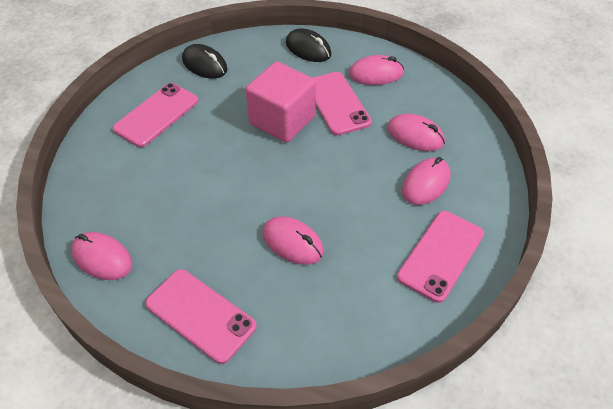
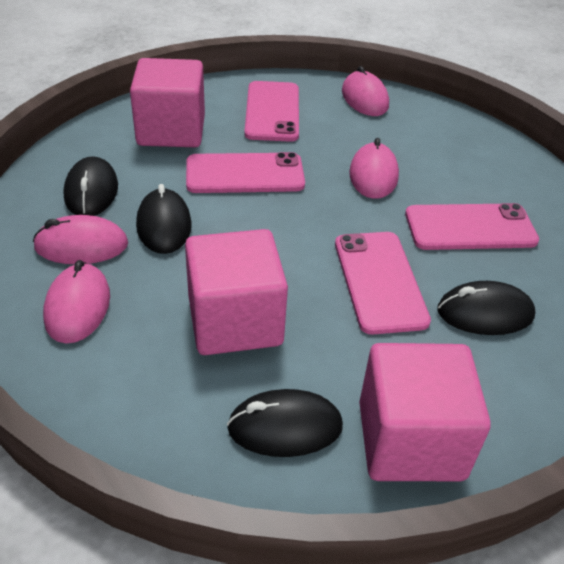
black mouse: 2 -> 4
pink cube: 1 -> 3
pink mouse: 5 -> 4

